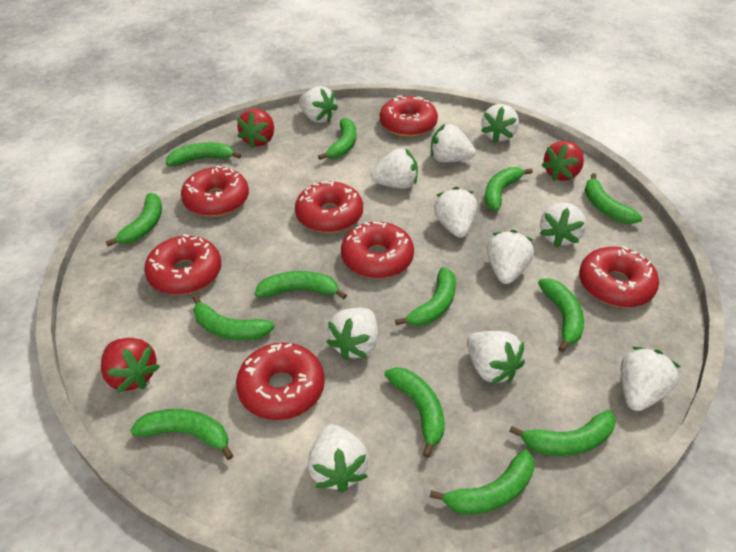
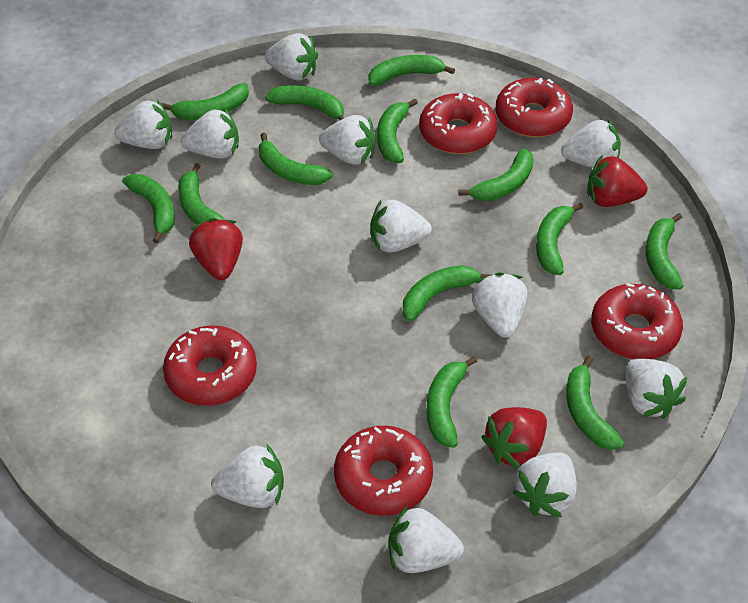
red donut: 7 -> 5

